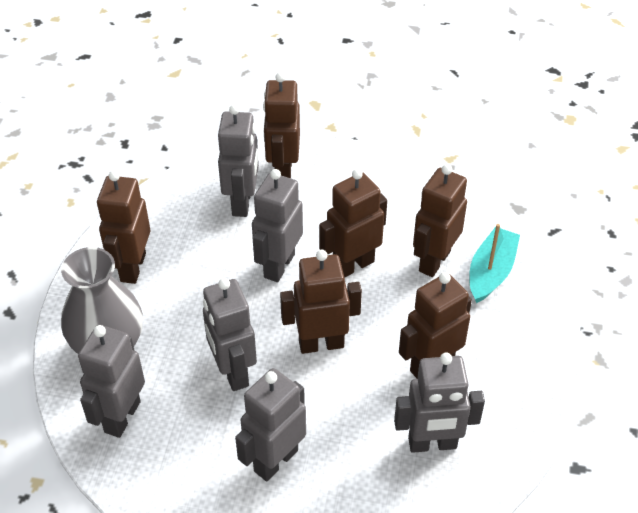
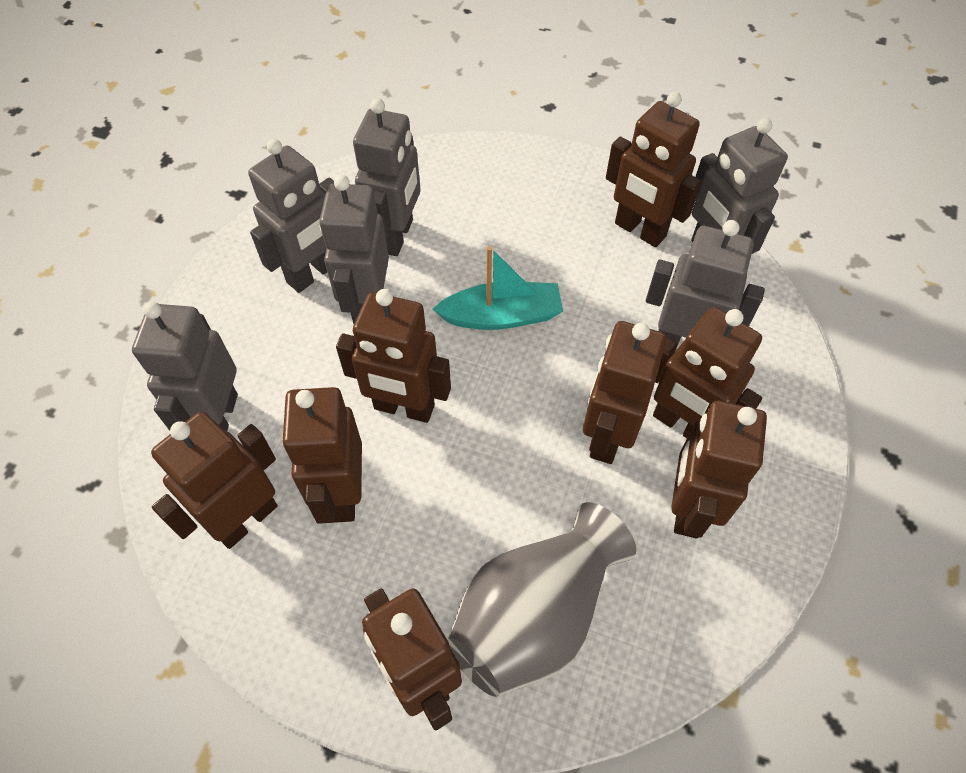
brown robot: 6 -> 8

